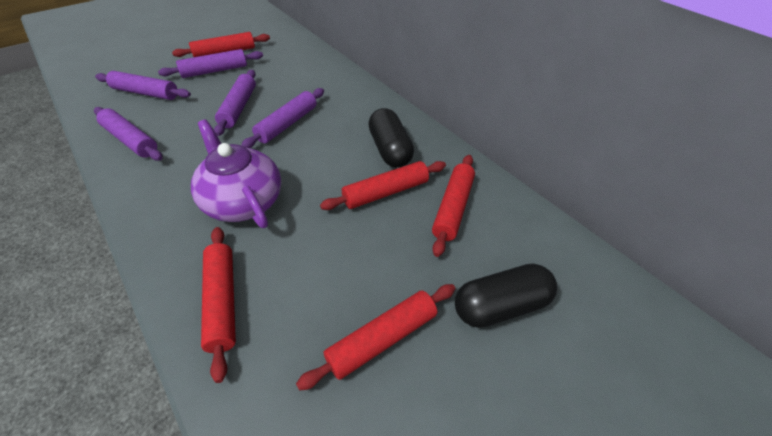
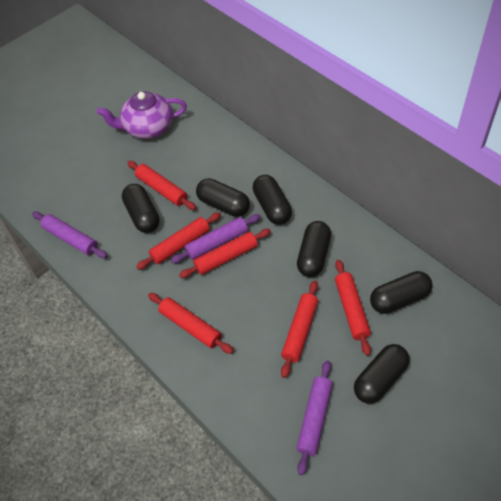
black capsule: 2 -> 6
purple rolling pin: 5 -> 3
red rolling pin: 5 -> 6

